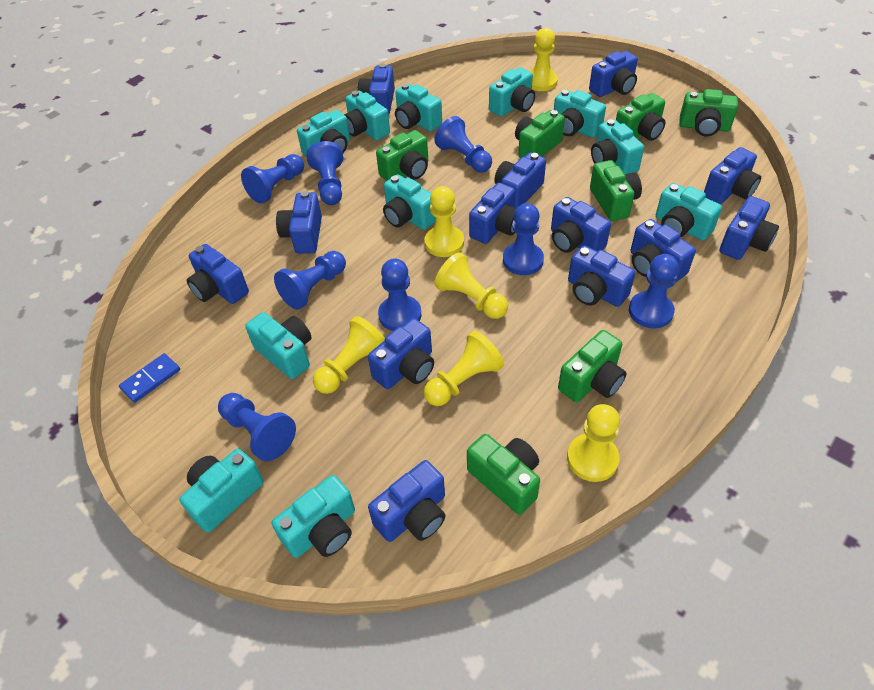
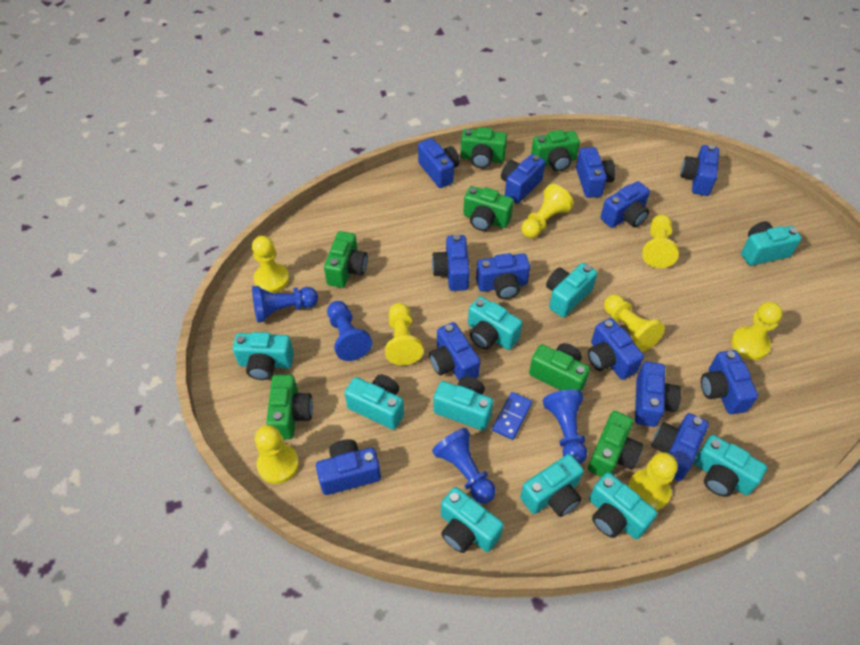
blue pawn: 8 -> 4
turquoise camera: 11 -> 10
yellow pawn: 6 -> 8

